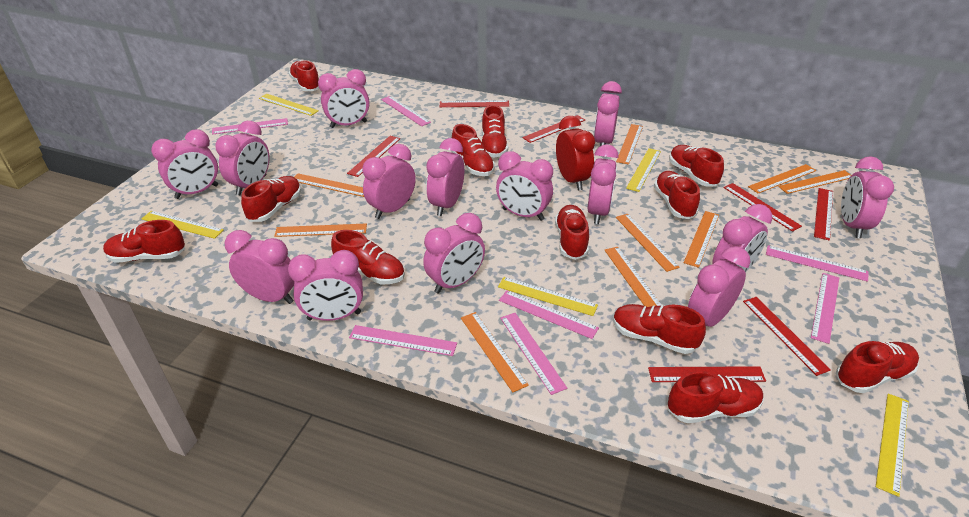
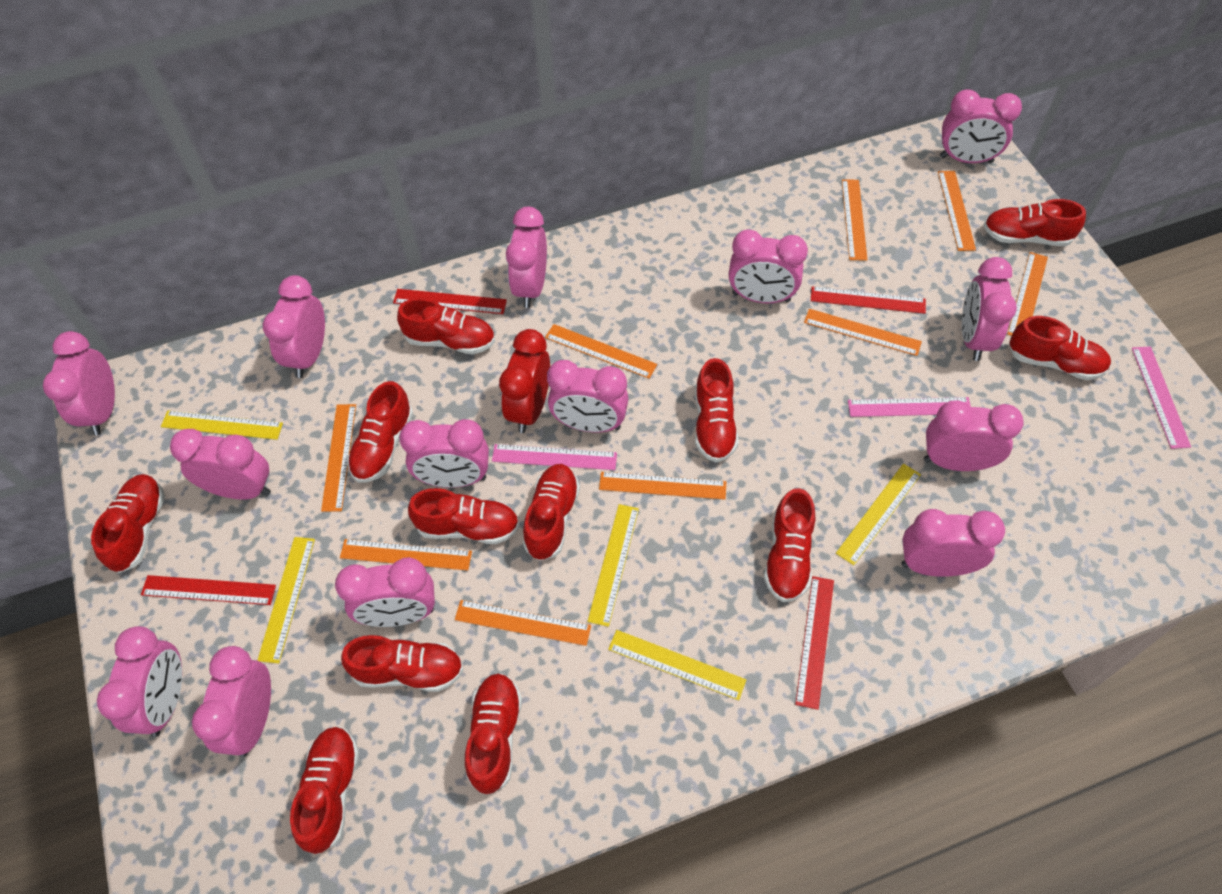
pink ruler: 7 -> 3
red ruler: 7 -> 4

